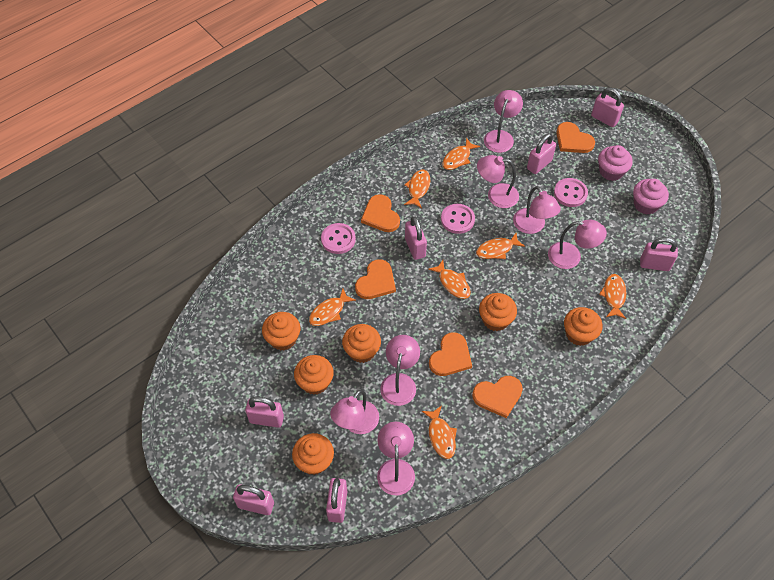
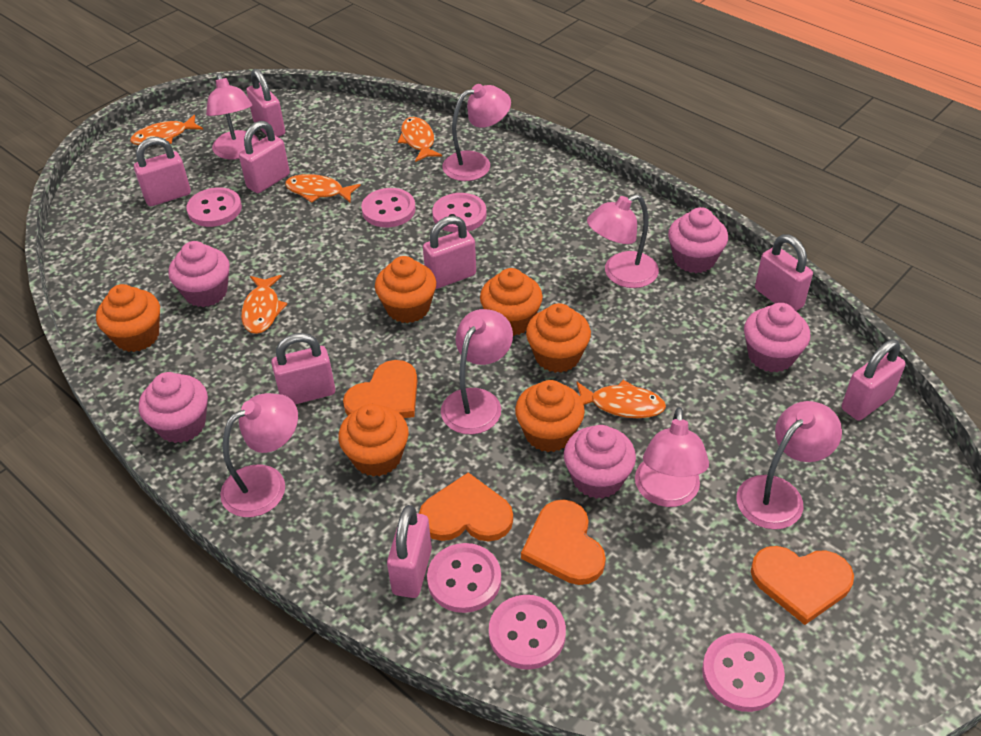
orange fish: 7 -> 5
orange heart: 5 -> 4
pink button: 3 -> 6
pink cupcake: 2 -> 5
pink padlock: 7 -> 8

